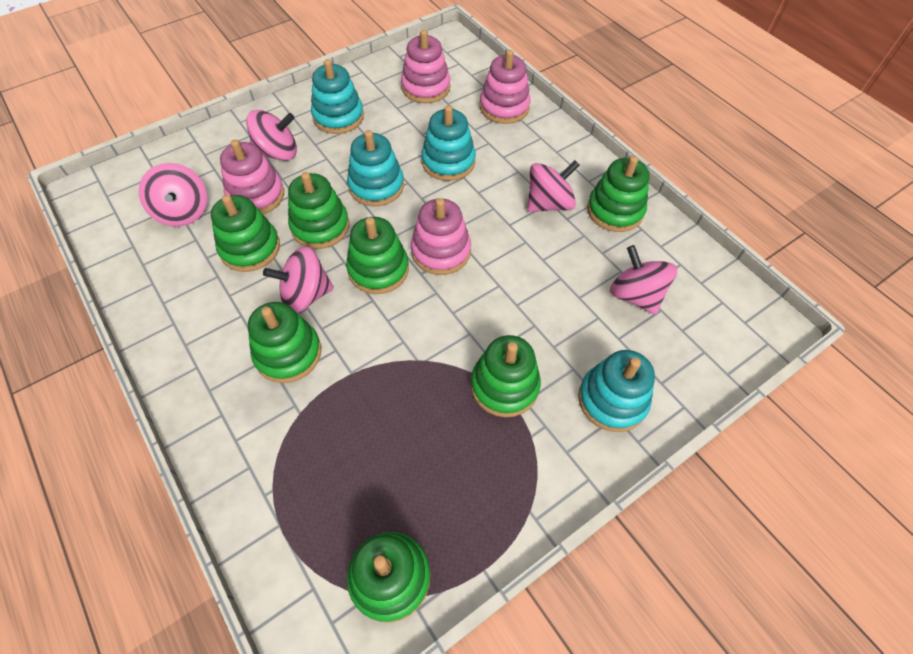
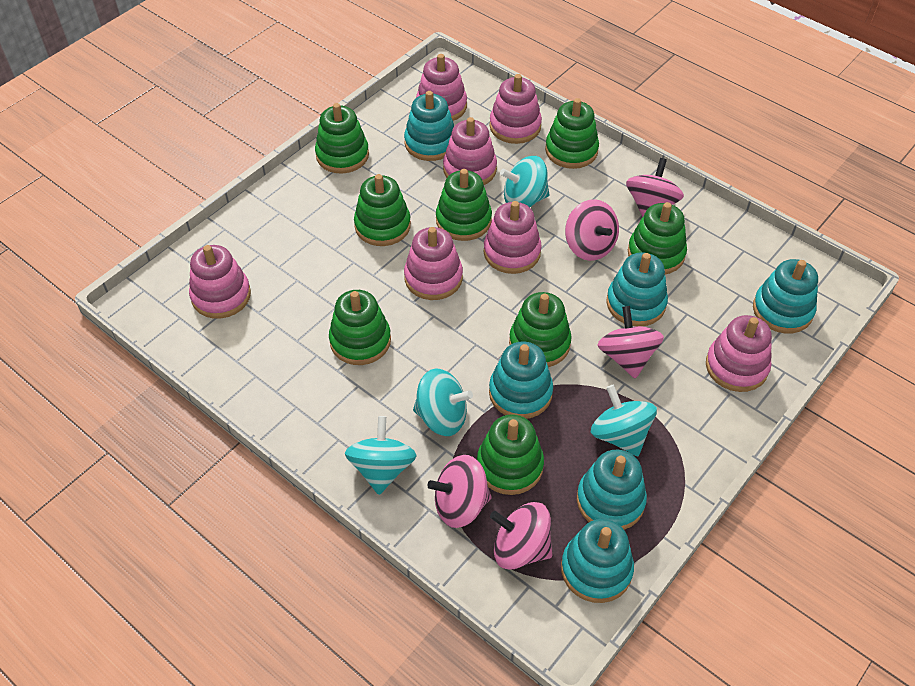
green stacking toy: 7 -> 8
pink stacking toy: 4 -> 7
turquoise spinning top: 0 -> 4
turquoise stacking toy: 4 -> 6

